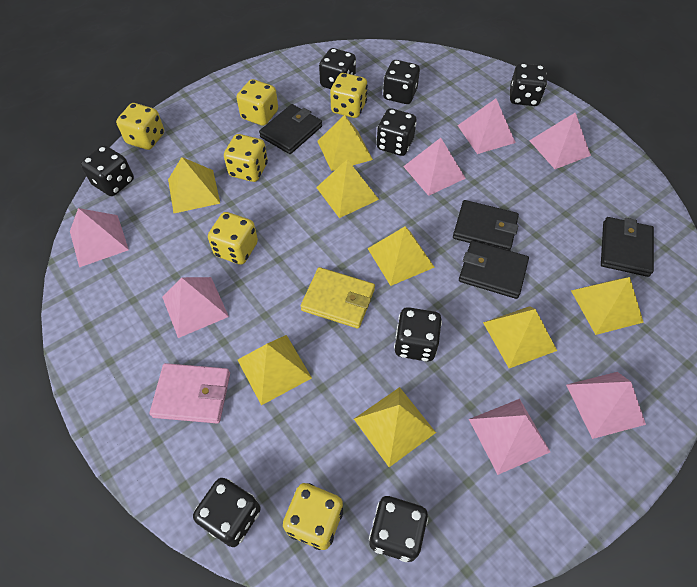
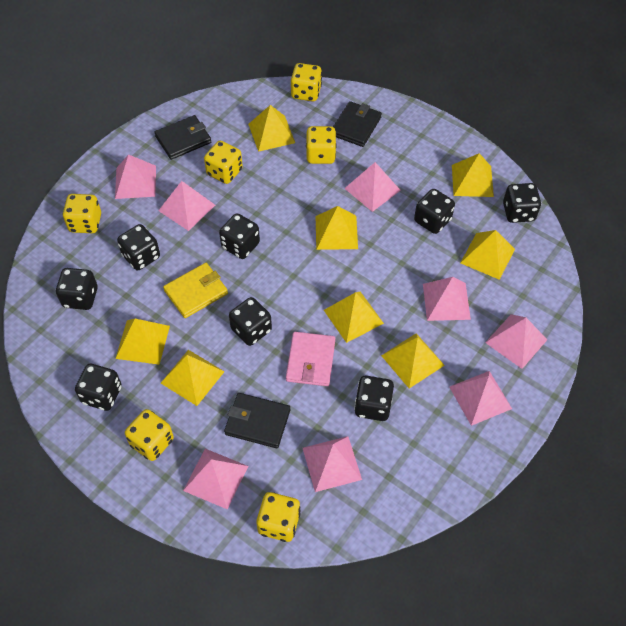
black wallet: 4 -> 3
pink pyramid: 7 -> 8

